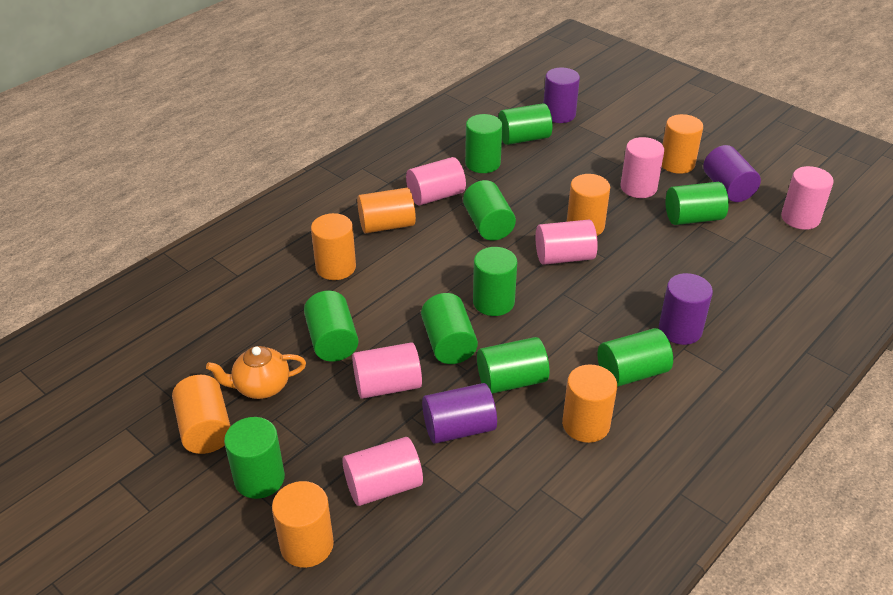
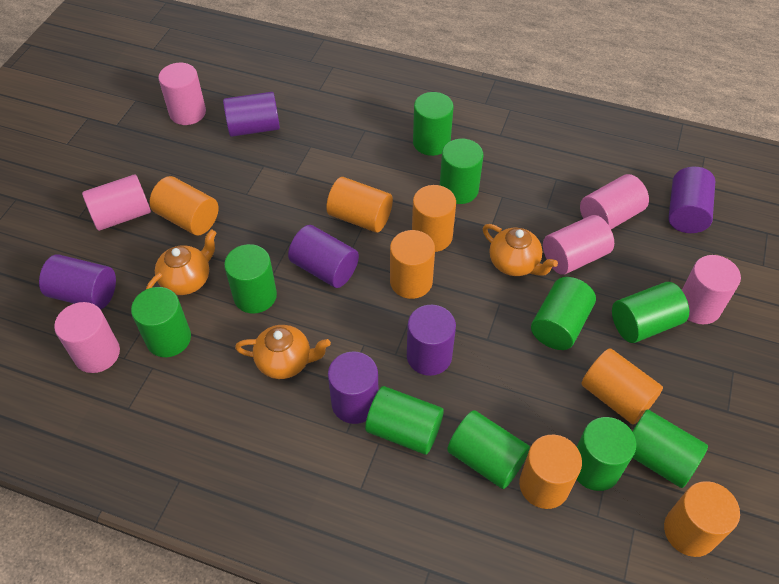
orange teapot: 1 -> 3
purple cylinder: 4 -> 6

